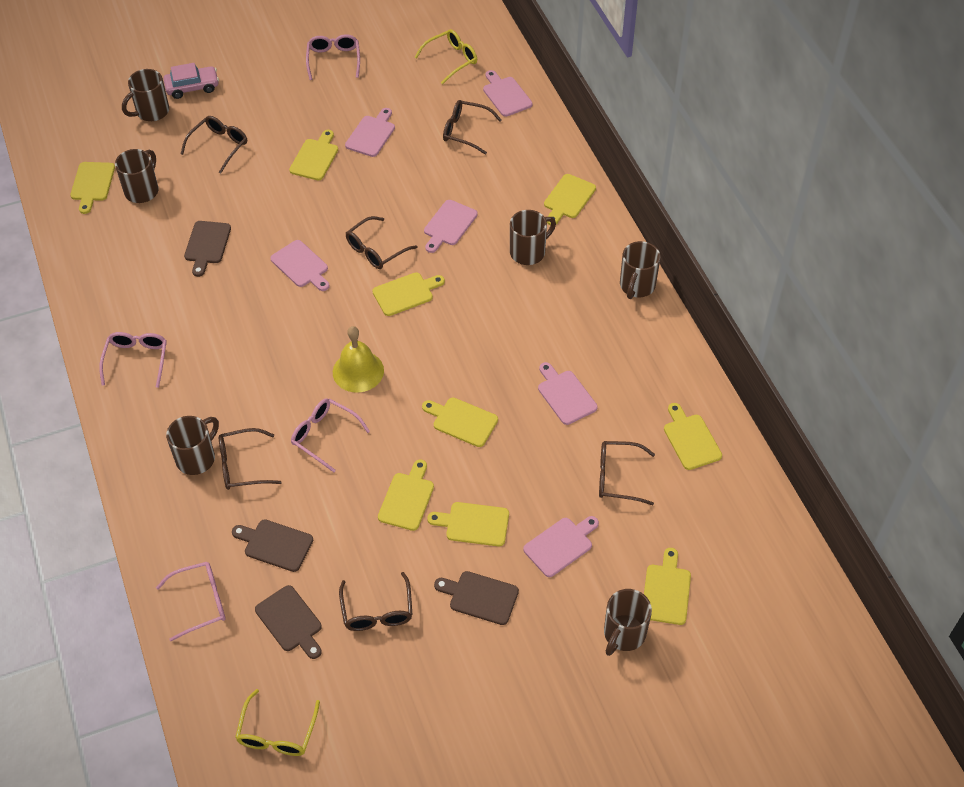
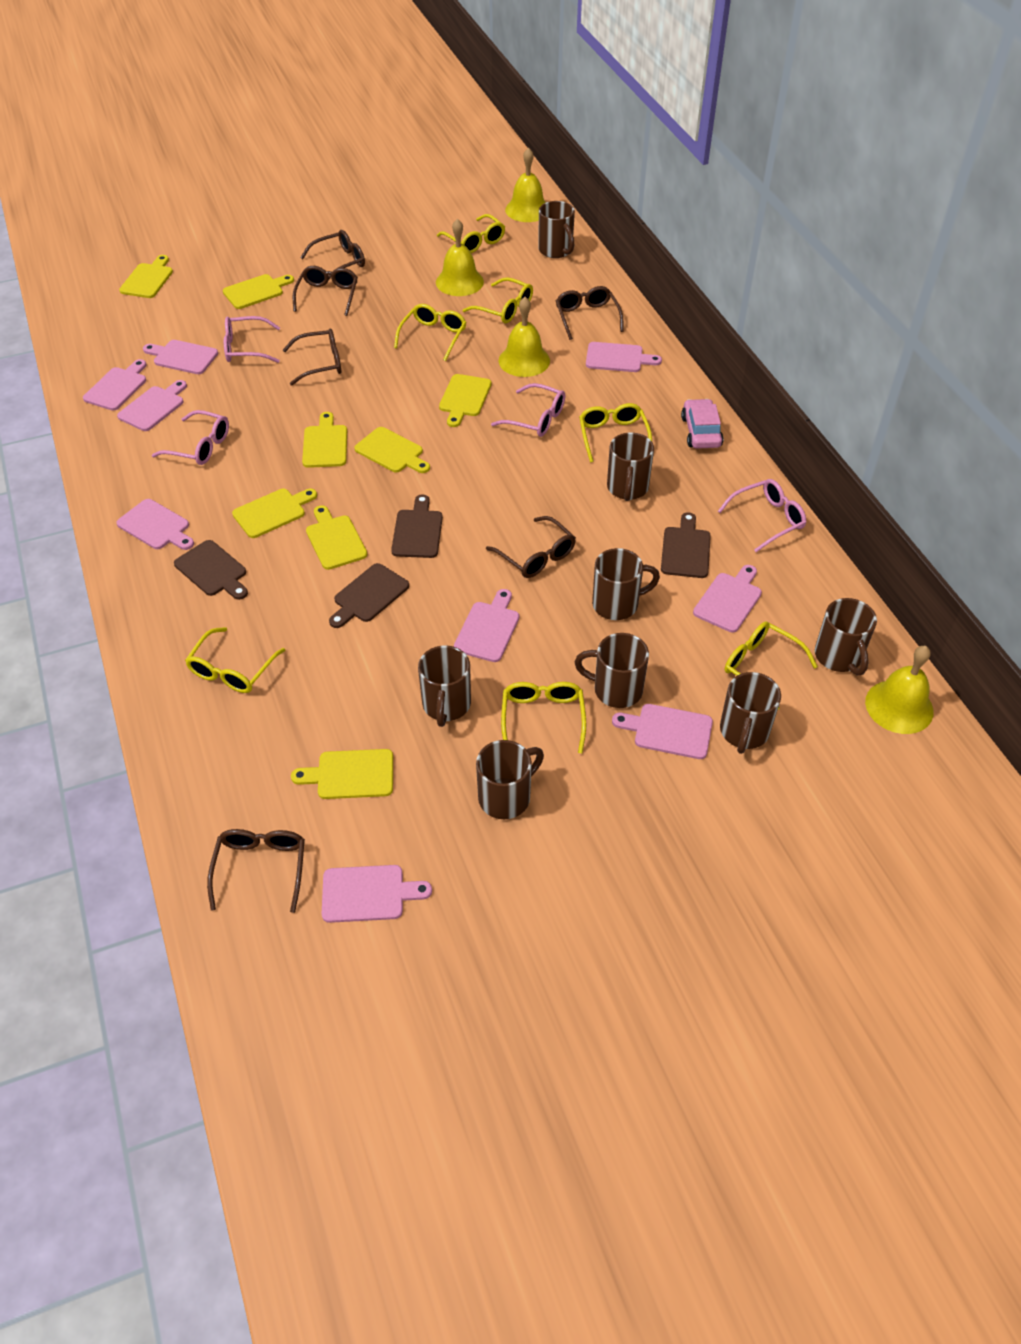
brown mug: 6 -> 8
pink cutting board: 6 -> 9
yellow bell: 1 -> 4
yellow cutting board: 9 -> 8
yellow glasses: 2 -> 7

